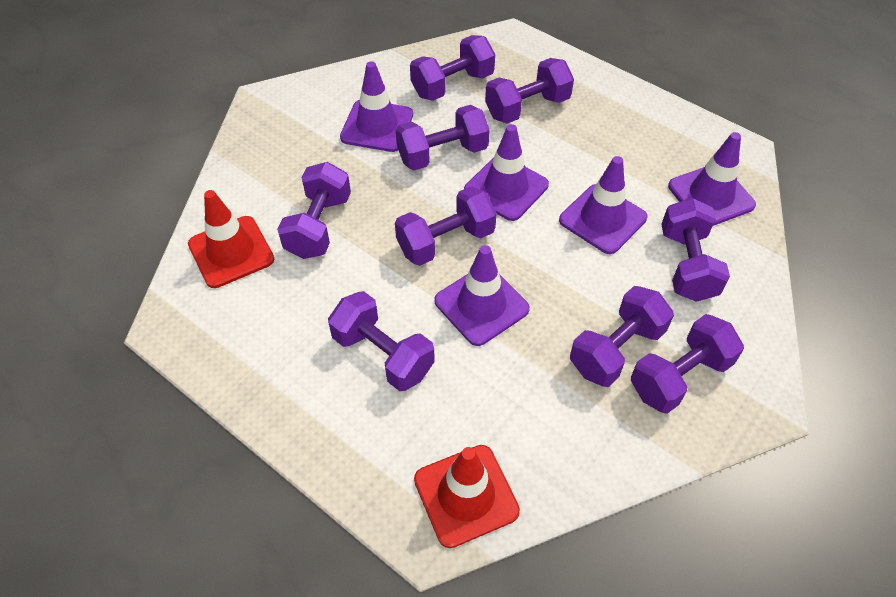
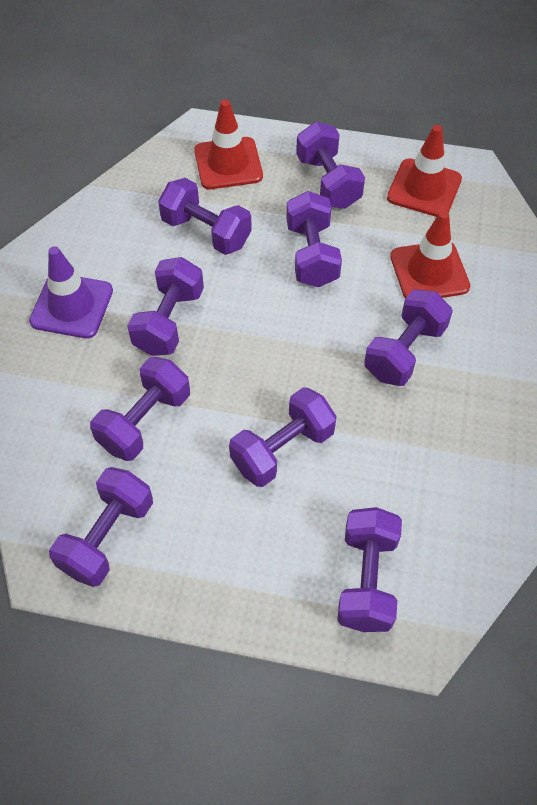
purple traffic cone: 5 -> 1
red traffic cone: 2 -> 3

